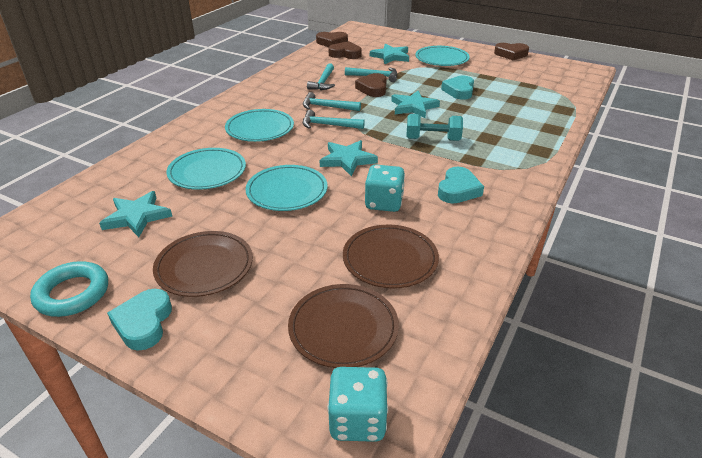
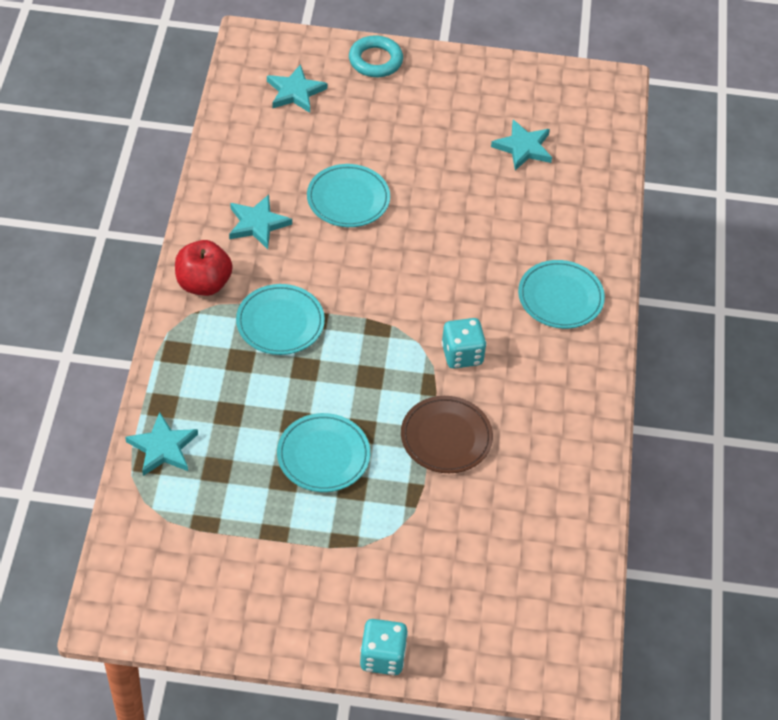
brown heart: 4 -> 0
brown plate: 3 -> 1
red apple: 0 -> 1
turquoise dumbbell: 1 -> 0
turquoise hammer: 4 -> 0
turquoise heart: 3 -> 0

